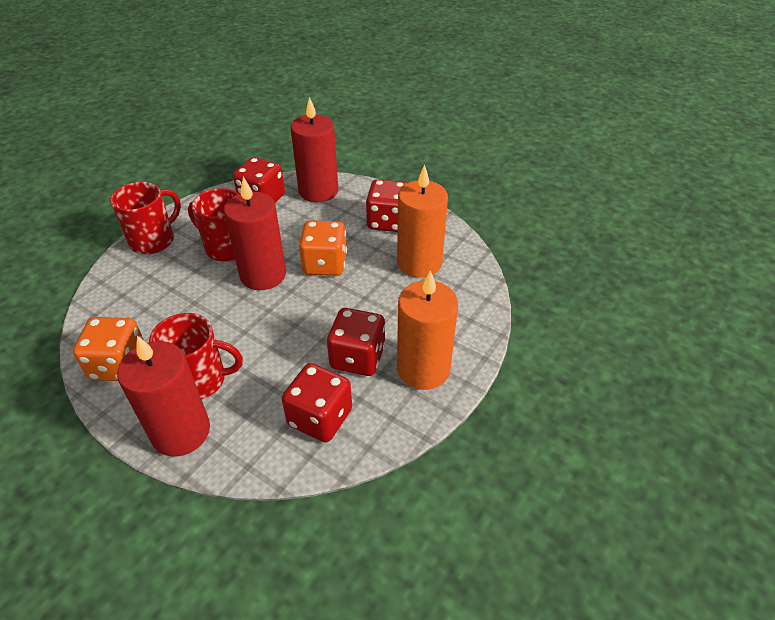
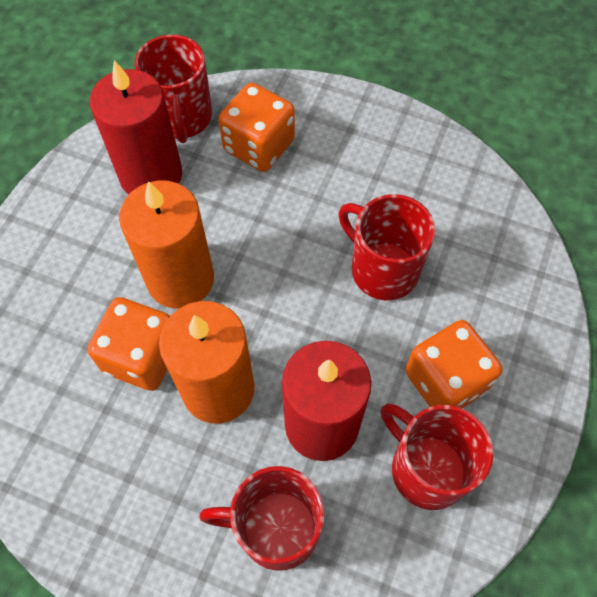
orange dice: 2 -> 3
red candle: 3 -> 2
red dice: 4 -> 0
red mug: 3 -> 4

